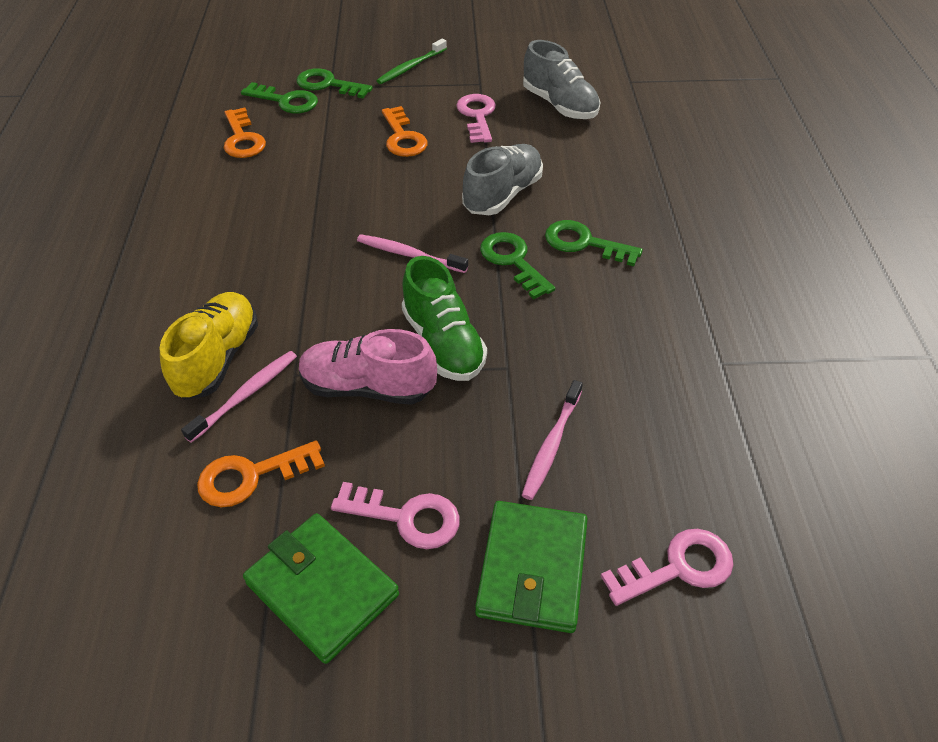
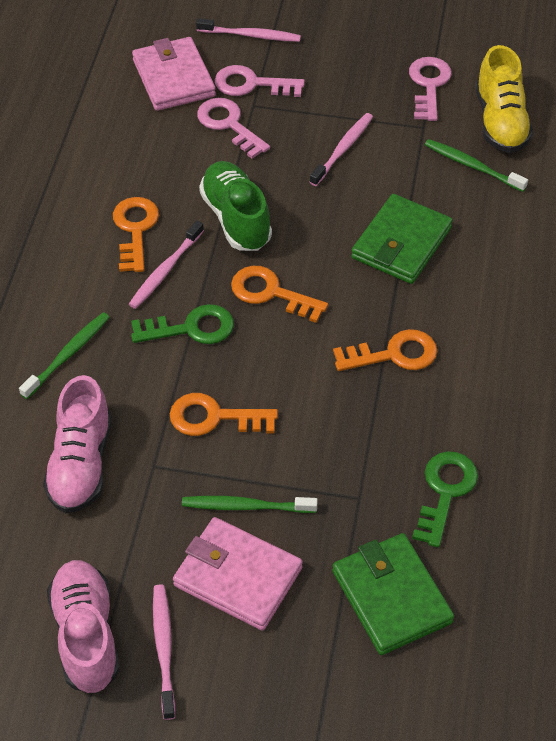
green key: 4 -> 2
green toothbrush: 1 -> 3
grey shoe: 2 -> 0
orange key: 3 -> 4
pink shoe: 1 -> 2
pink toothbrush: 3 -> 4
pink wallet: 0 -> 2

